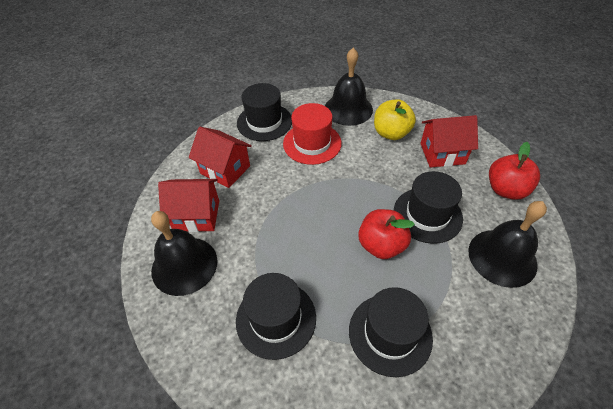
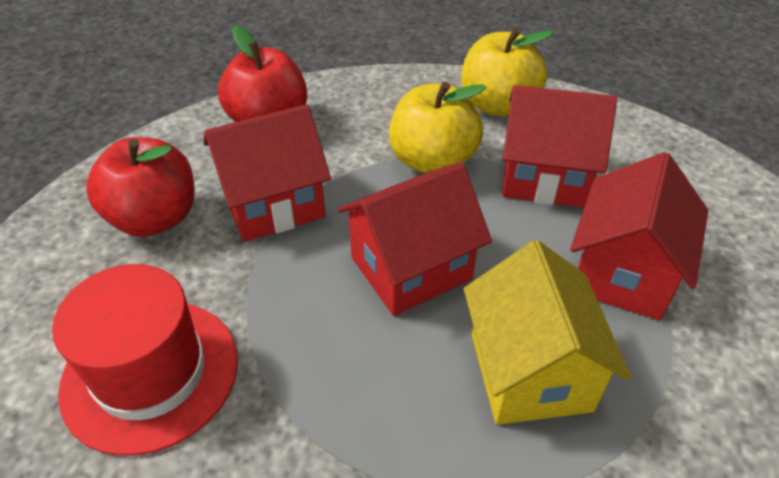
black bell: 3 -> 0
black hat: 4 -> 0
red house: 3 -> 4
yellow apple: 1 -> 2
yellow house: 0 -> 1

